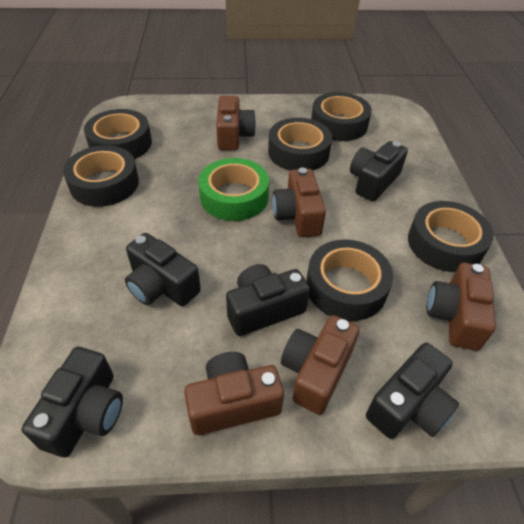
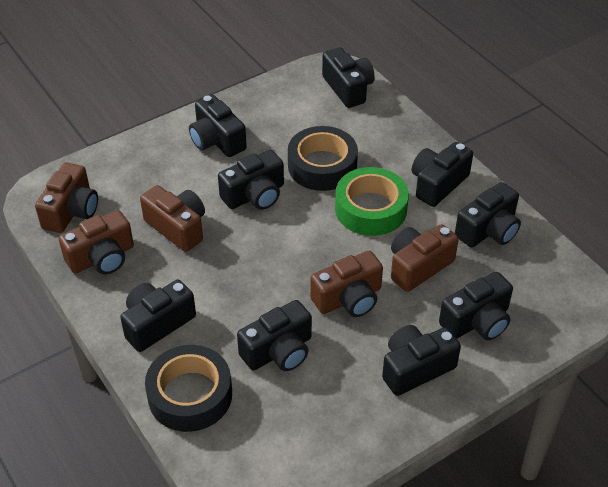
black camera: 5 -> 9
black tape: 6 -> 2

